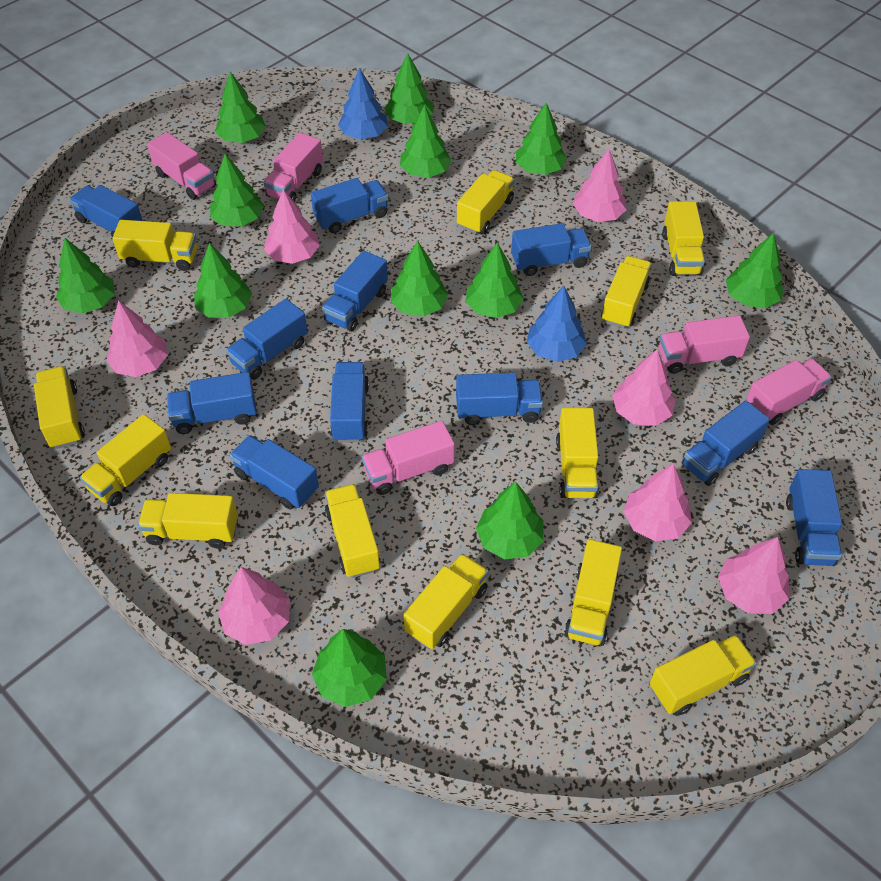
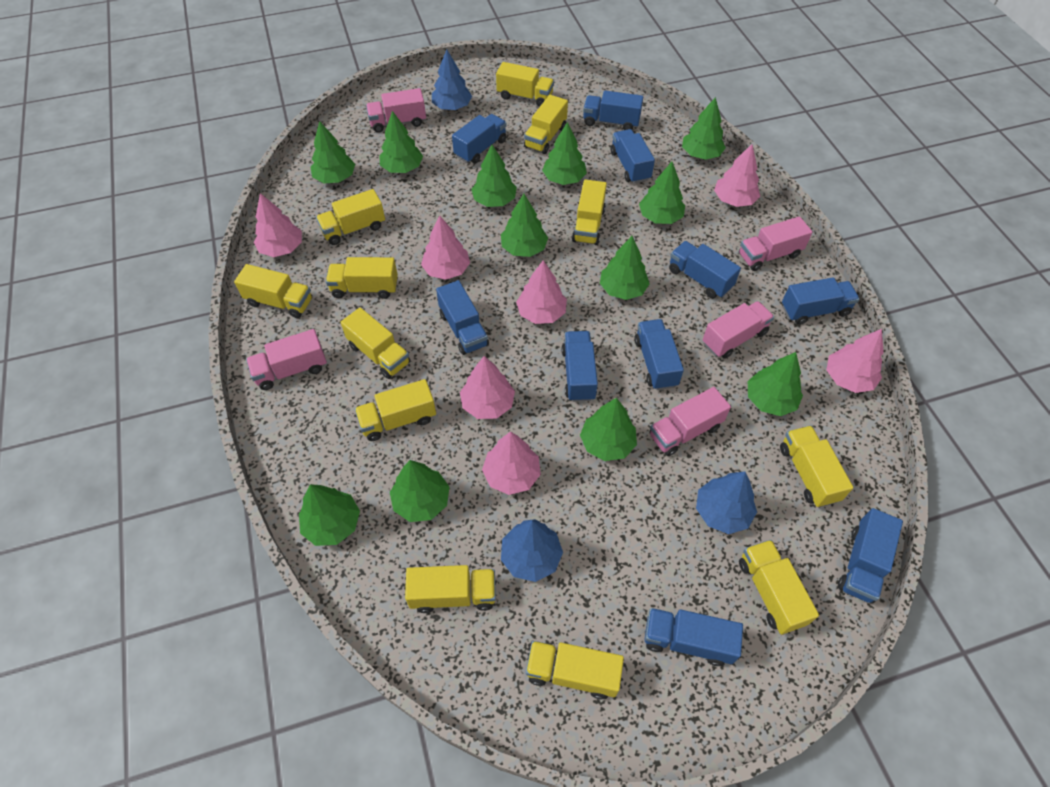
blue tree: 2 -> 3
blue truck: 11 -> 10

